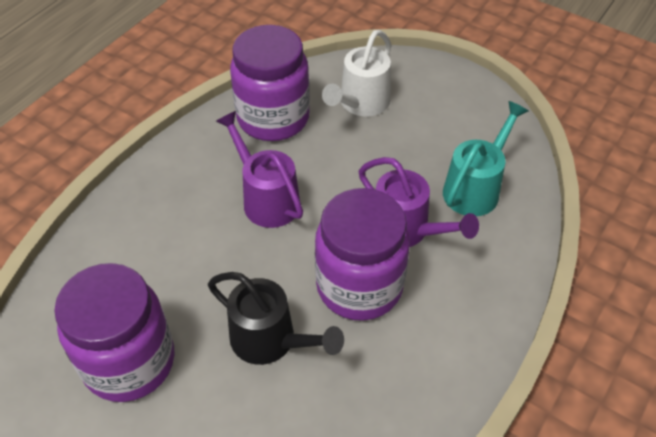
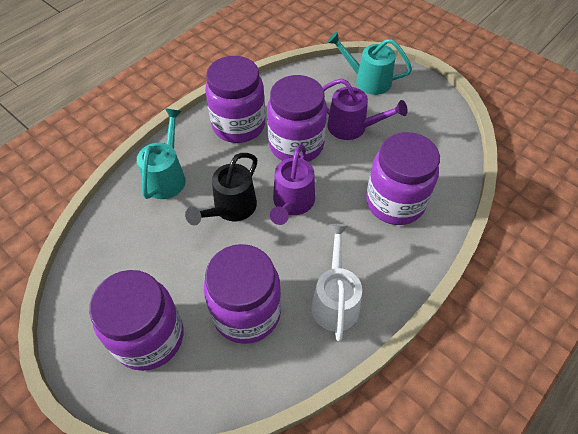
purple jar: 3 -> 5
turquoise watering can: 1 -> 2

